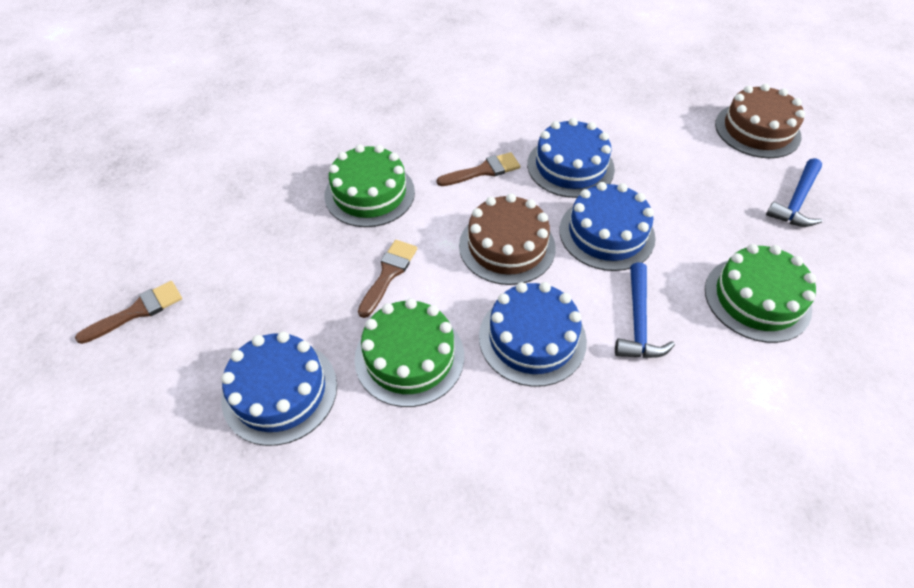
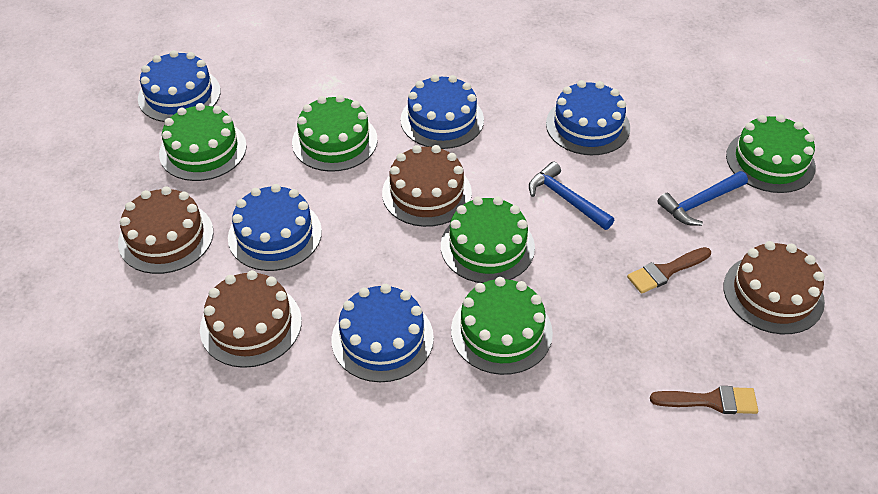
blue cake: 4 -> 5
brown brush: 3 -> 2
brown cake: 2 -> 4
green cake: 3 -> 5

